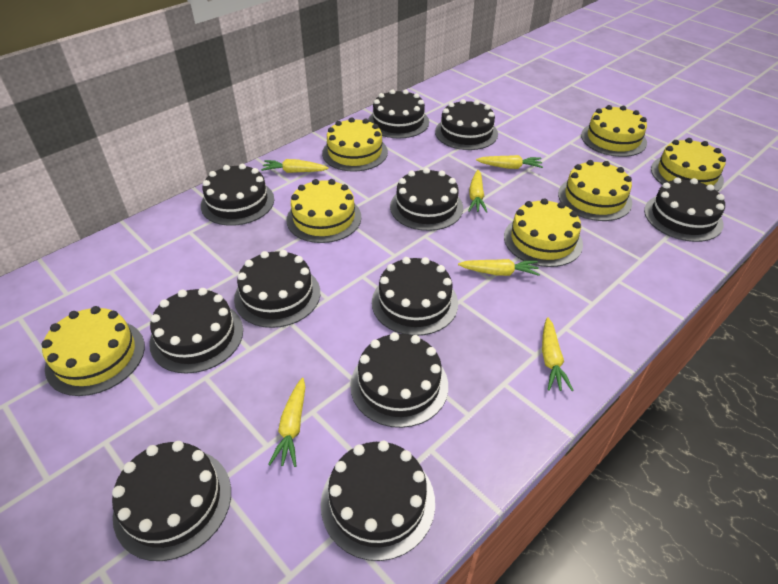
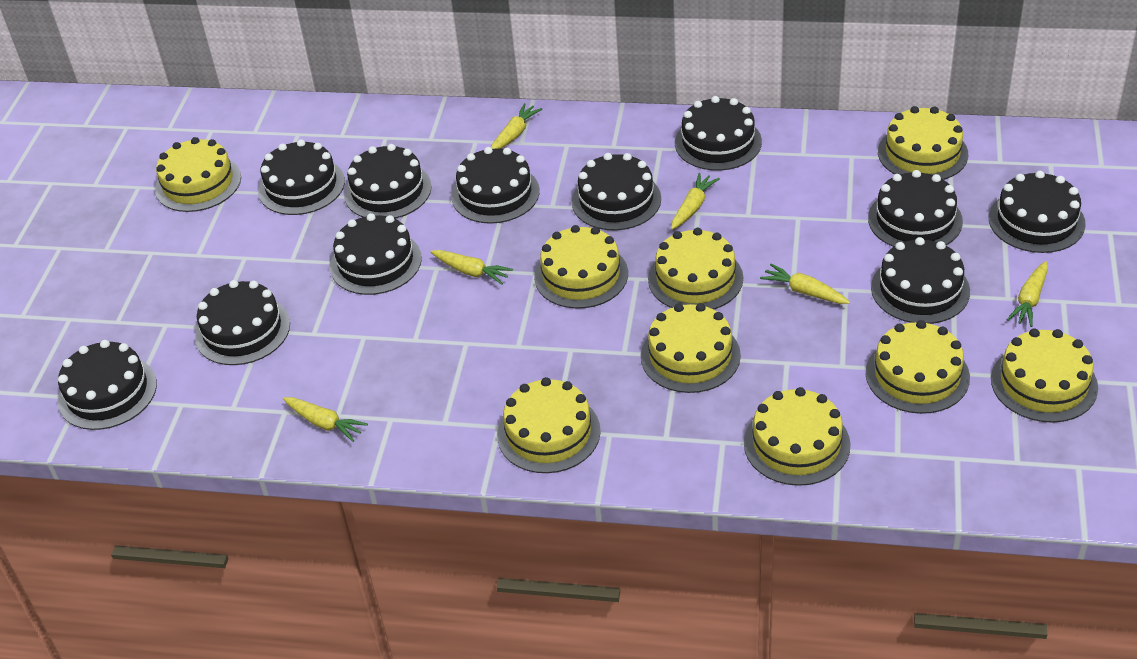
yellow cake: 7 -> 9

